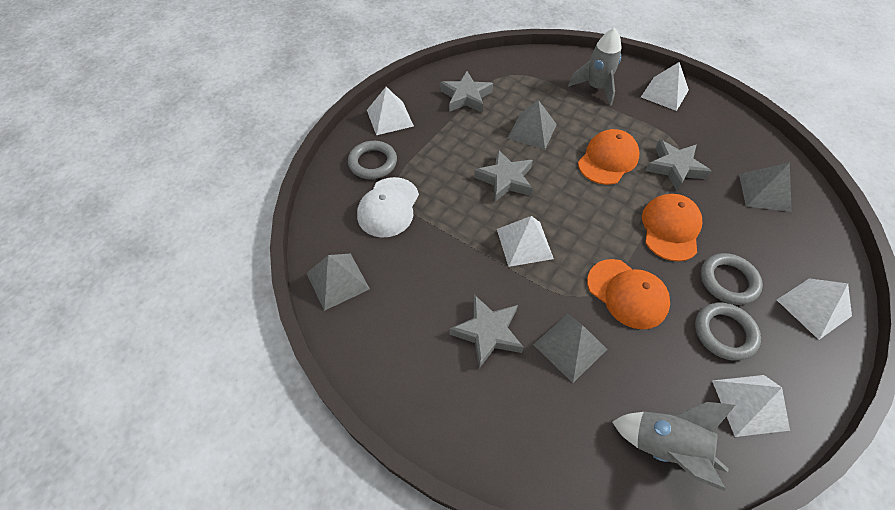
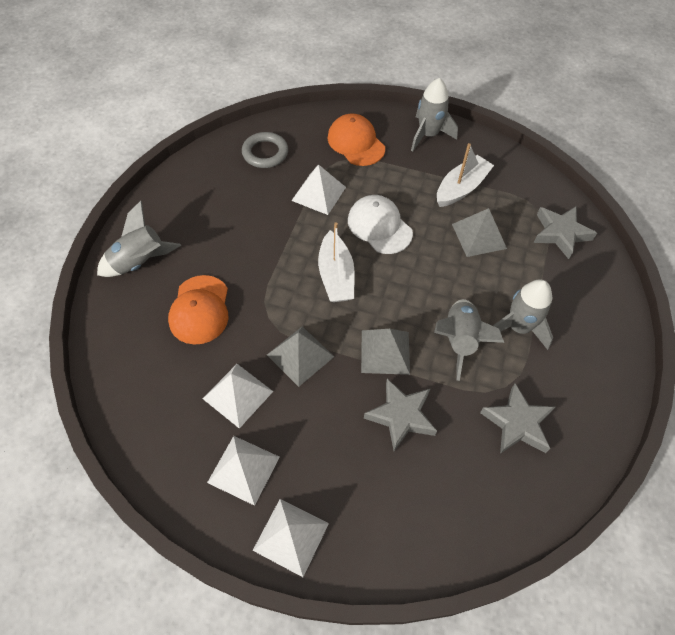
grey pyramid: 4 -> 3
grey ring: 3 -> 1
grey rocket: 2 -> 4
grey star: 4 -> 3
orange cap: 3 -> 2
white boat: 0 -> 2
white pyramid: 5 -> 4

